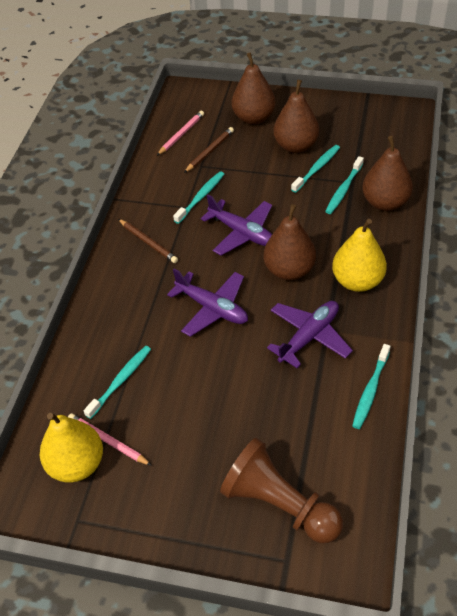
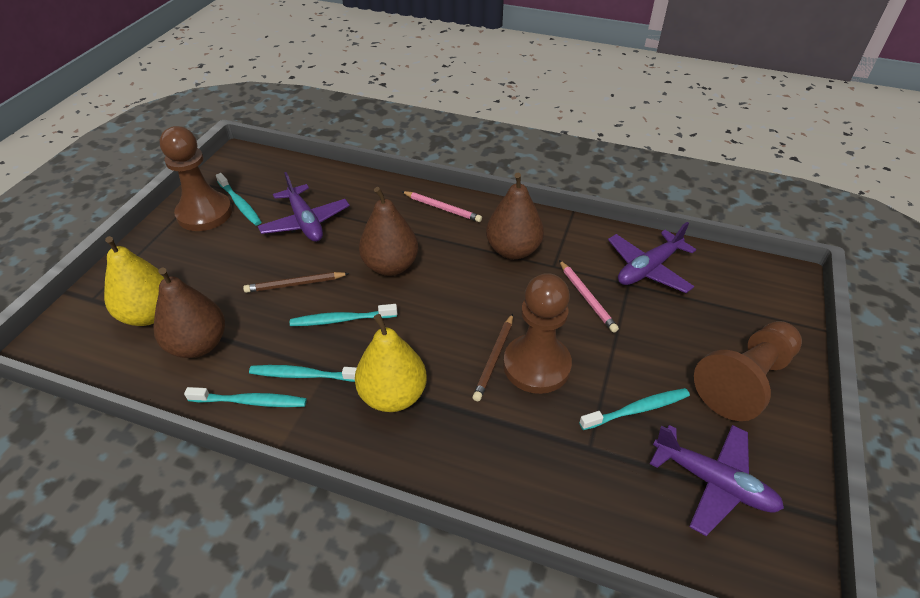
brown pawn: 1 -> 3
brown pear: 4 -> 3

